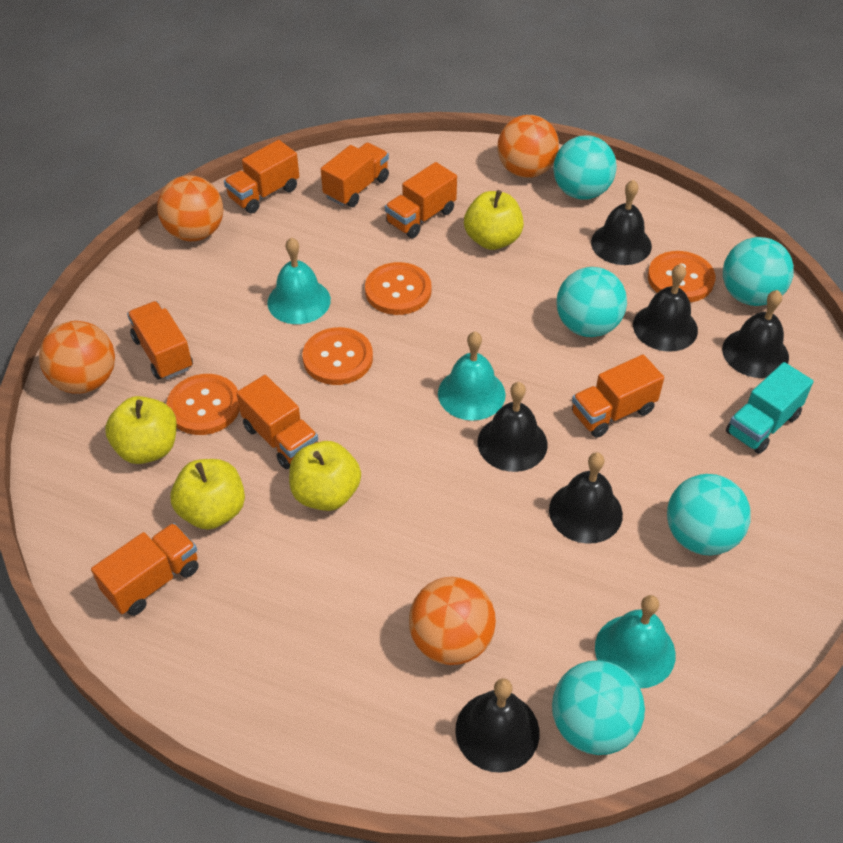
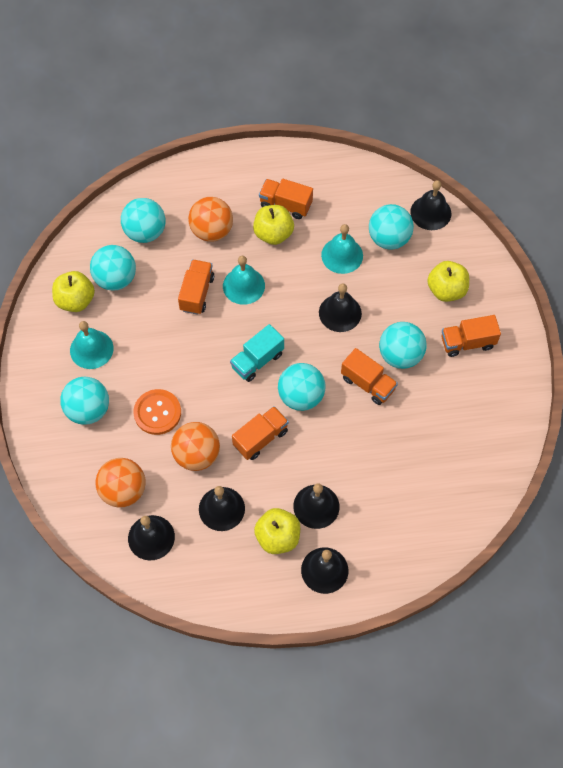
orange ball: 4 -> 3
orange button: 4 -> 1
orange truck: 7 -> 5
turquoise ball: 5 -> 6

